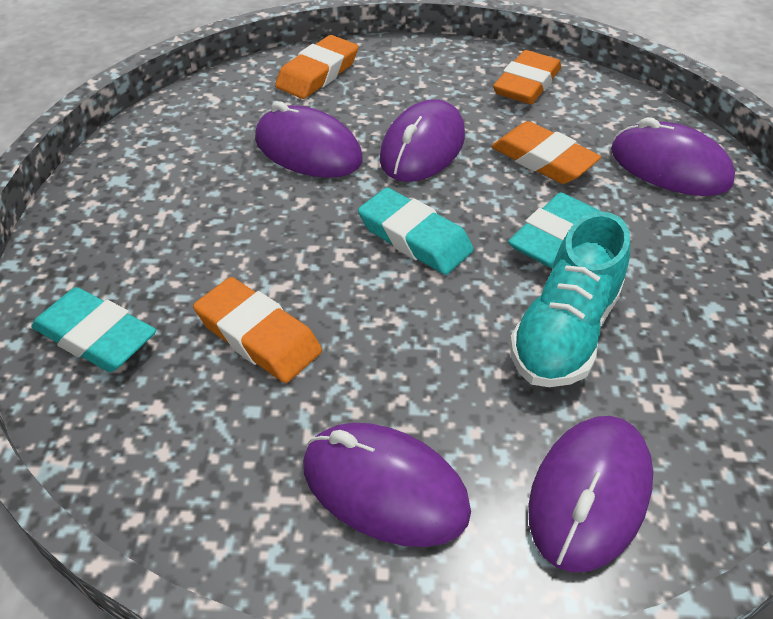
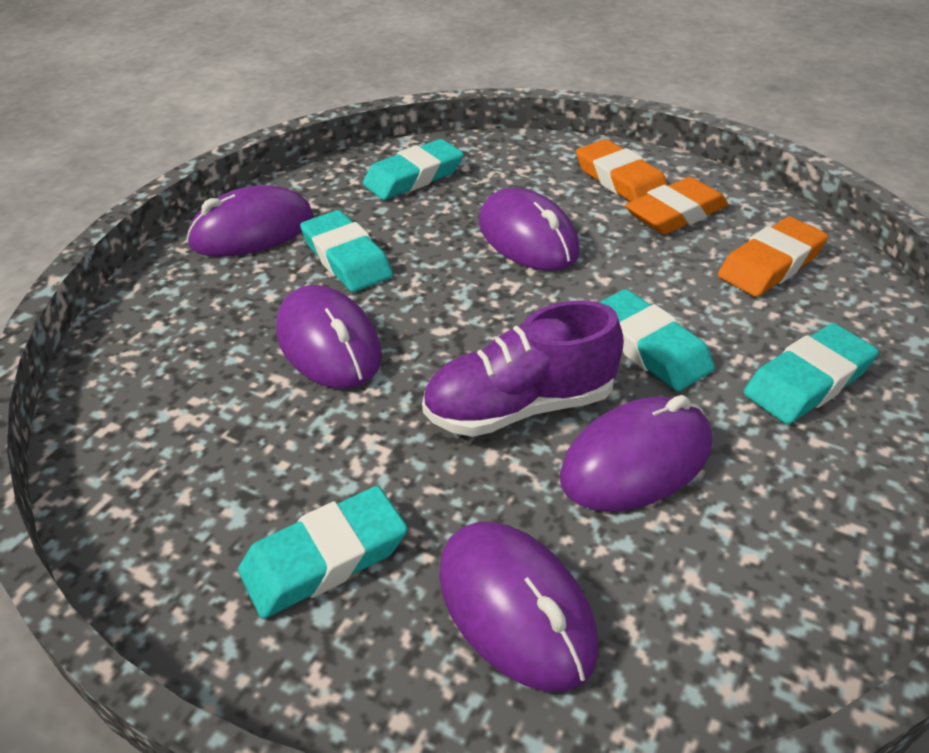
orange eraser: 4 -> 3
purple shoe: 0 -> 1
turquoise eraser: 3 -> 5
turquoise shoe: 1 -> 0

